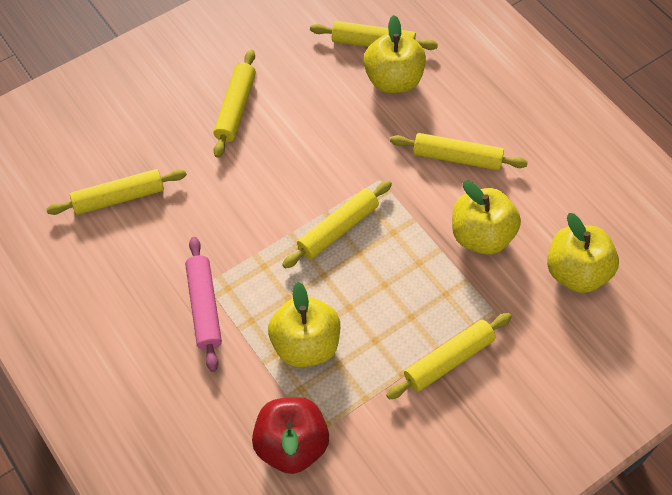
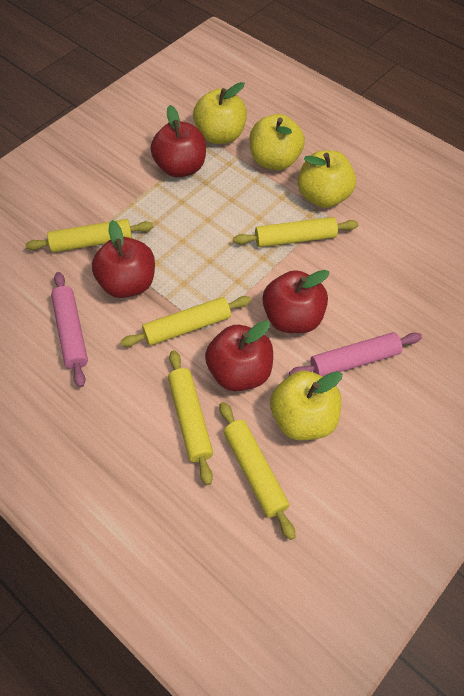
pink rolling pin: 1 -> 2
red apple: 1 -> 4
yellow rolling pin: 6 -> 5

